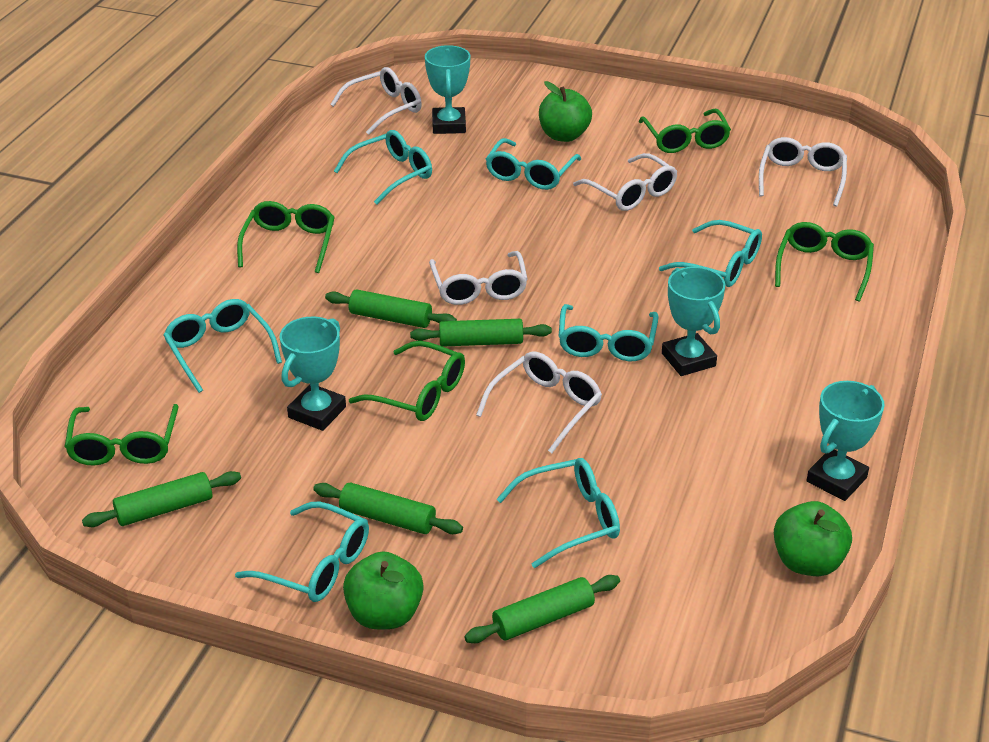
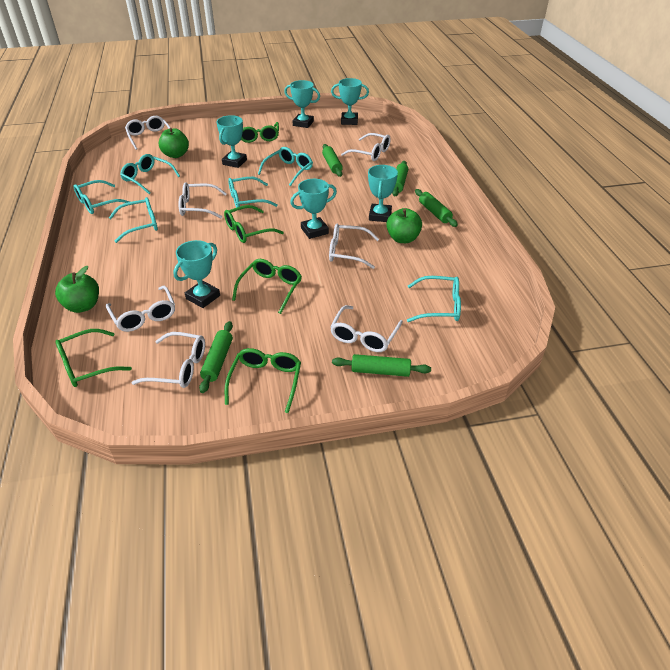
turquoise glasses: 7 -> 6
turquoise trophy: 4 -> 6
white glasses: 5 -> 7

